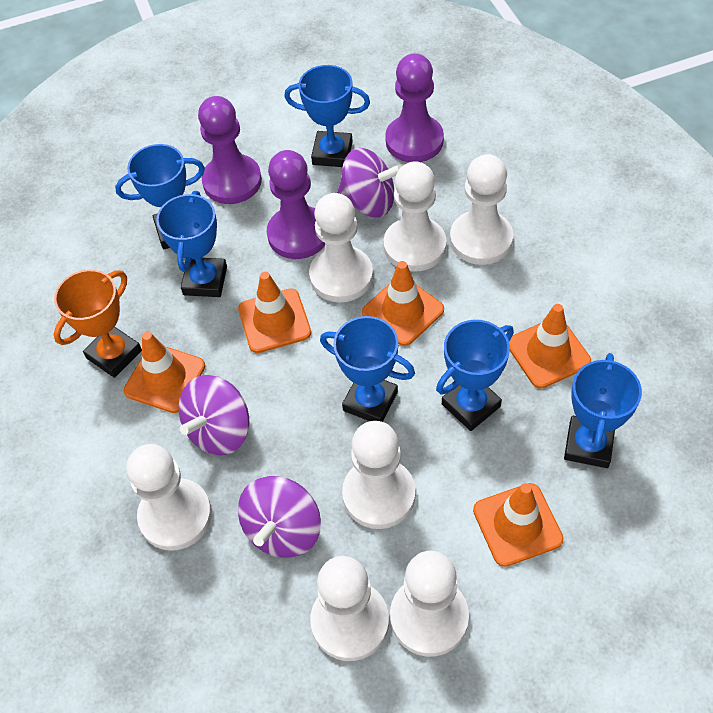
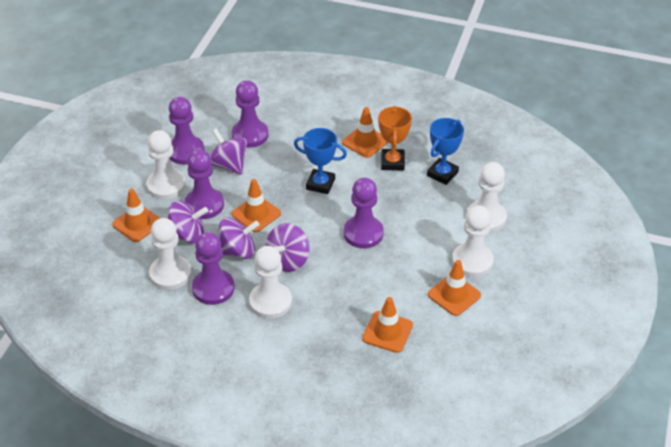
blue trophy: 6 -> 2
purple pawn: 3 -> 5
purple spinning top: 3 -> 4
white pawn: 7 -> 5

